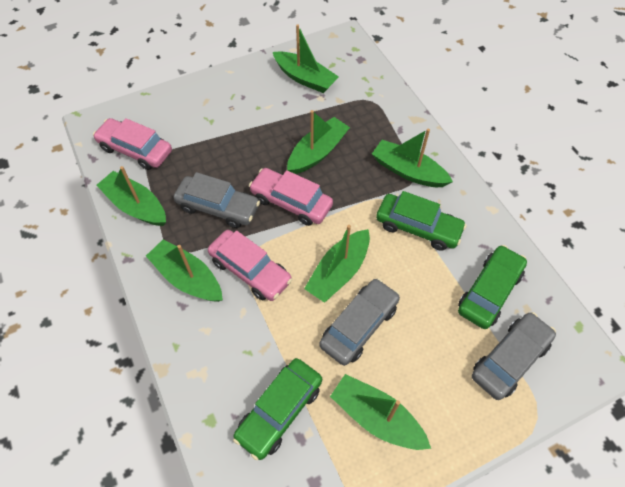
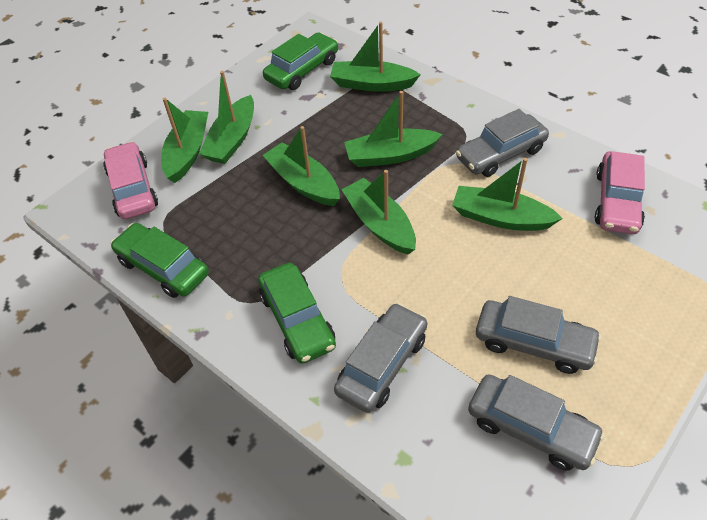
grey car: 3 -> 4
pink car: 3 -> 2

